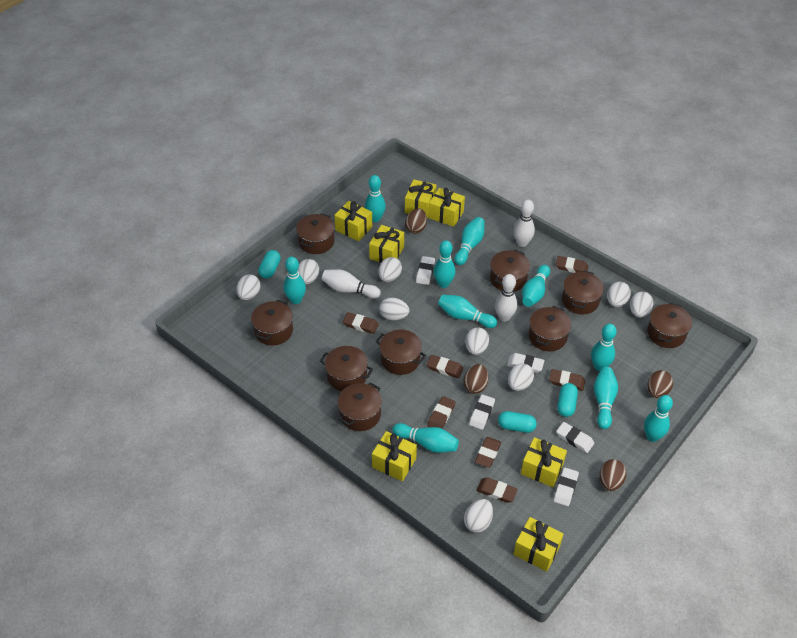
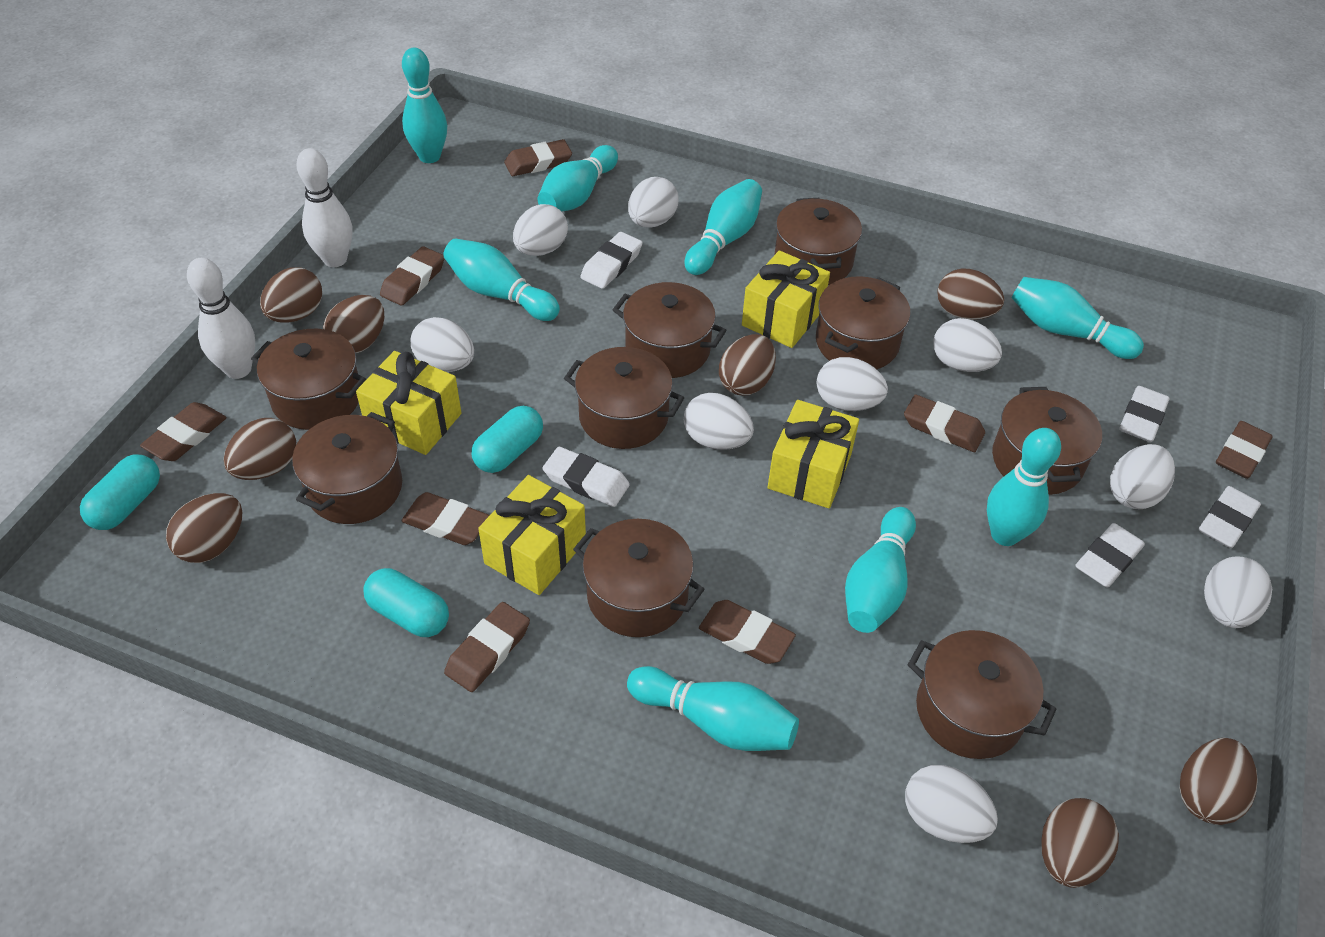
brown egg: 4 -> 8
brown eraser: 7 -> 8
turquoise bowling pin: 10 -> 8
white bowling pin: 3 -> 2
yellow gift: 7 -> 4

